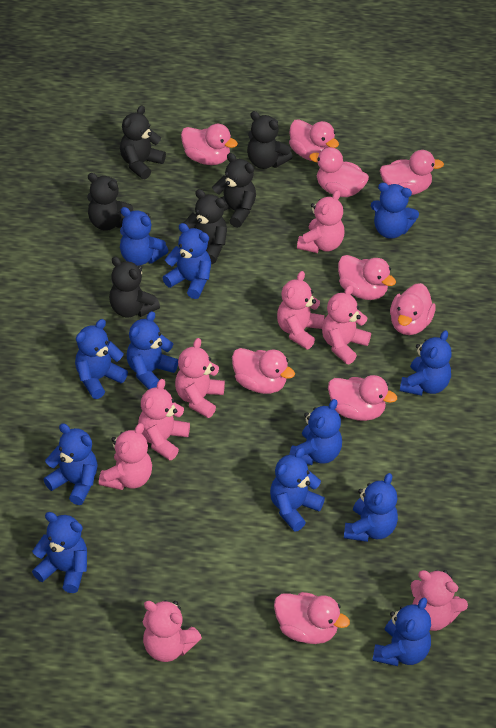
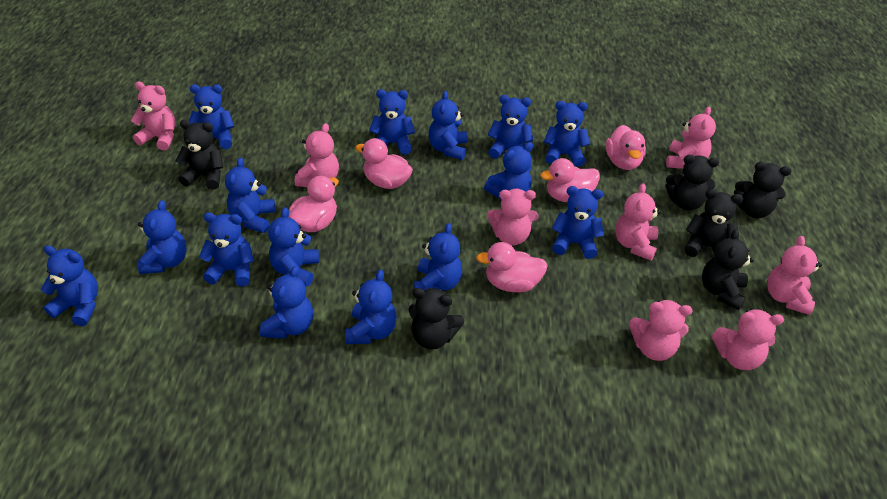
blue teddy bear: 12 -> 15
pink duck: 9 -> 5

